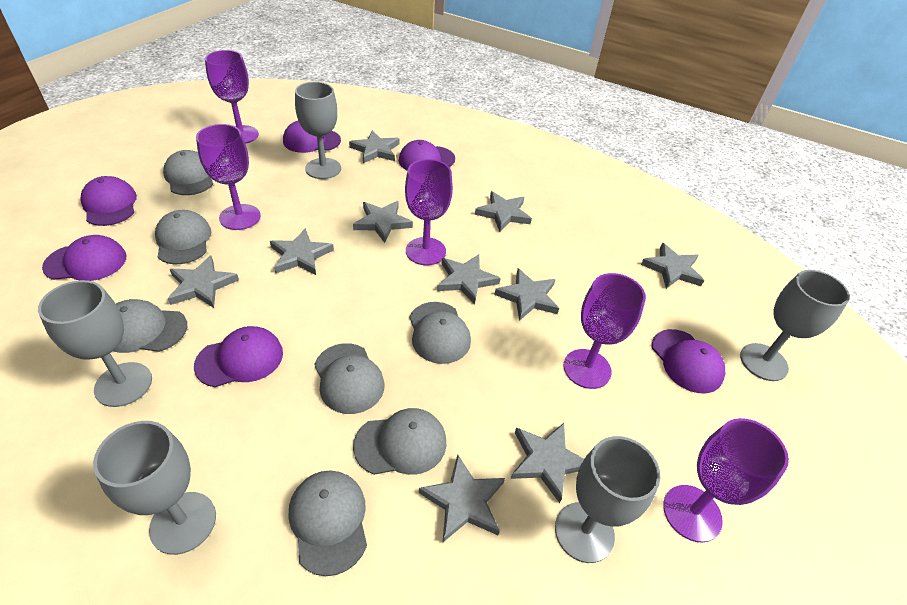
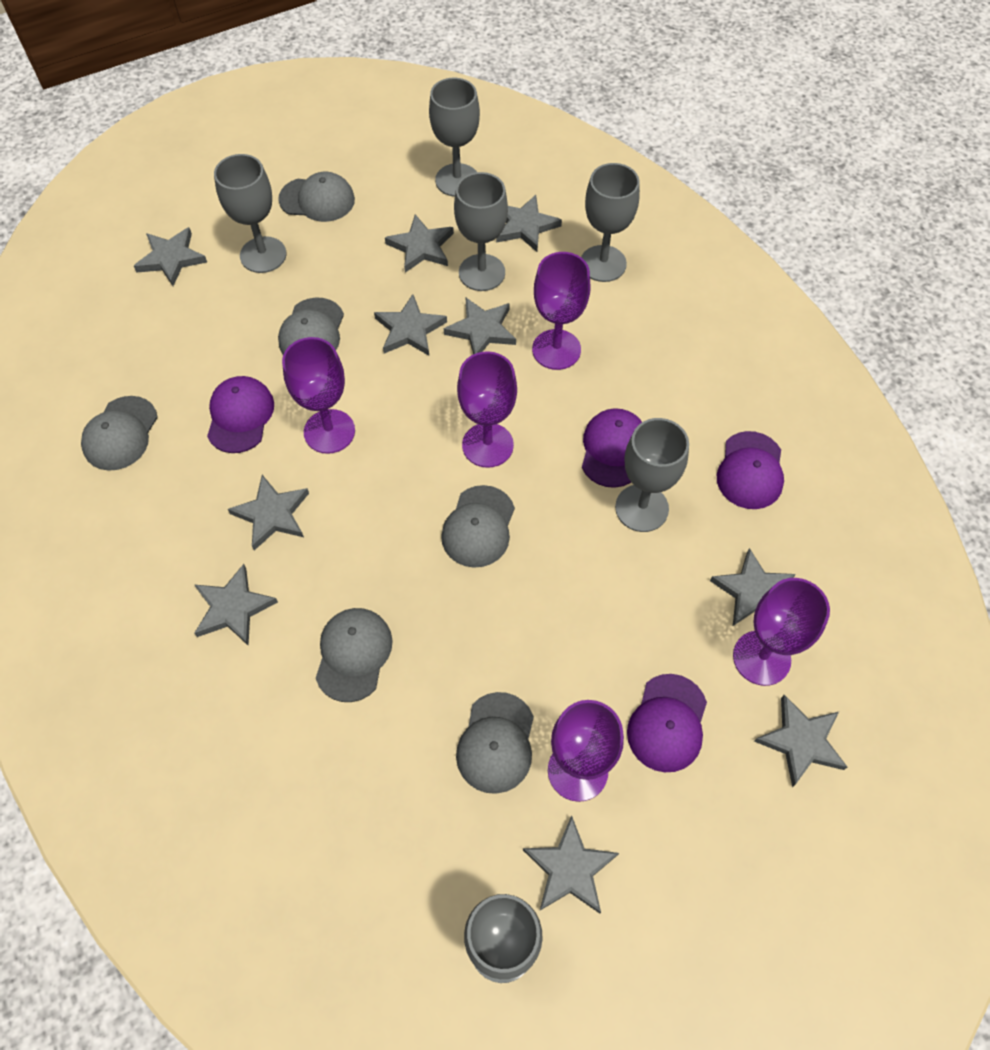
grey cap: 7 -> 6
grey goblet: 5 -> 6
purple cap: 6 -> 4

